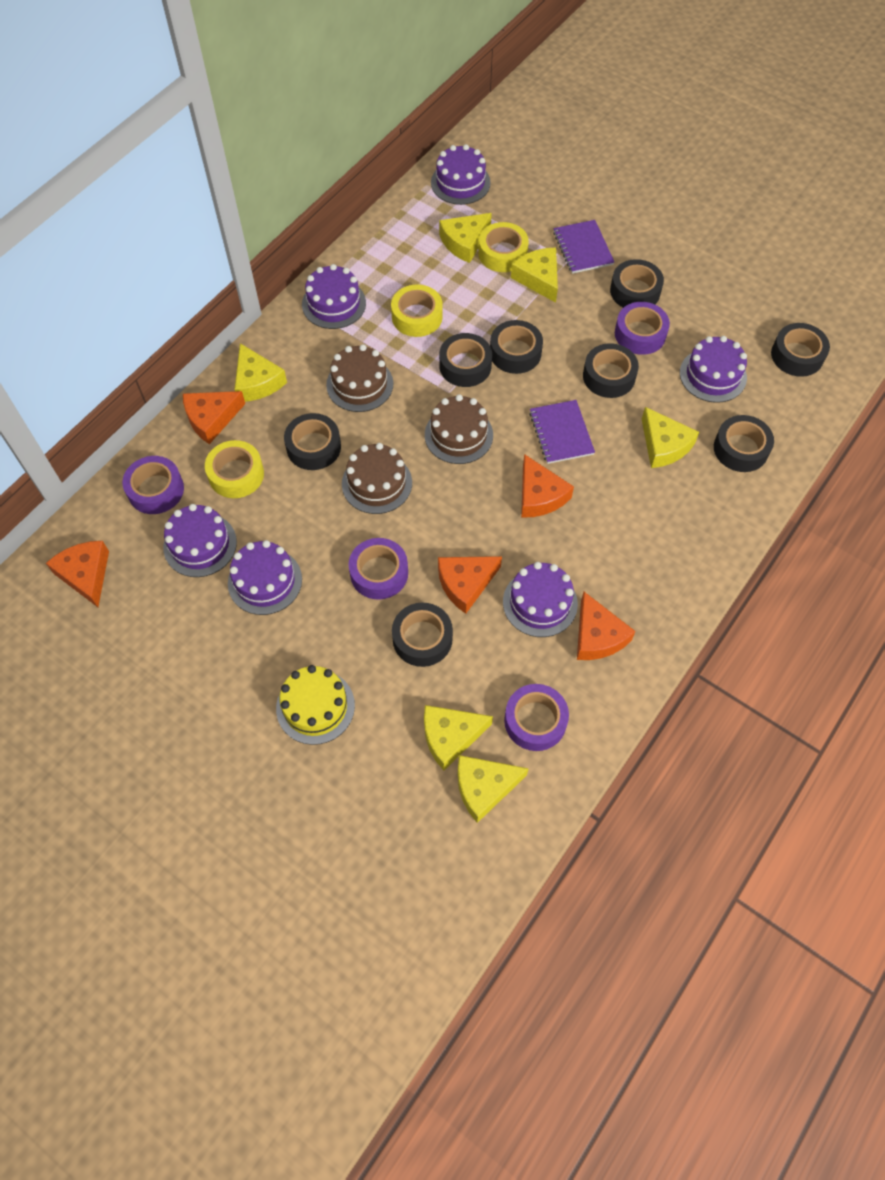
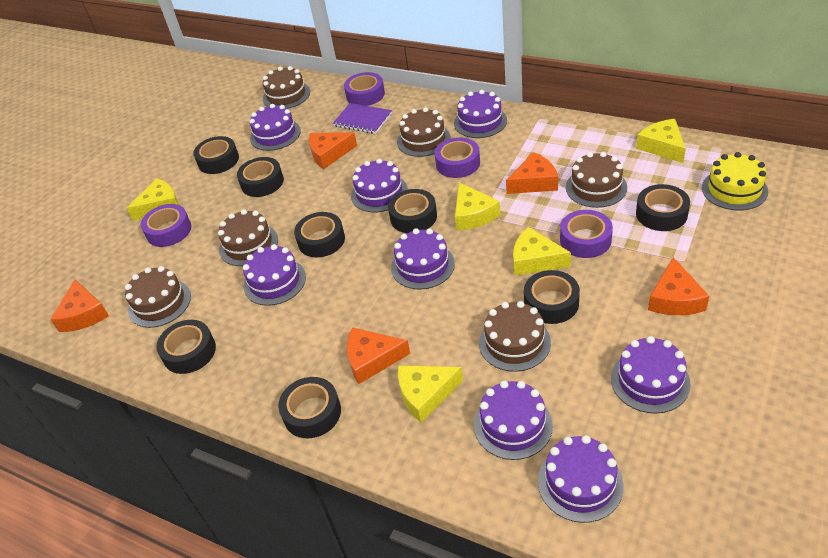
brown cake: 3 -> 6
purple cake: 6 -> 8
purple notebook: 2 -> 1
yellow cheese: 6 -> 5
yellow tape: 3 -> 0

